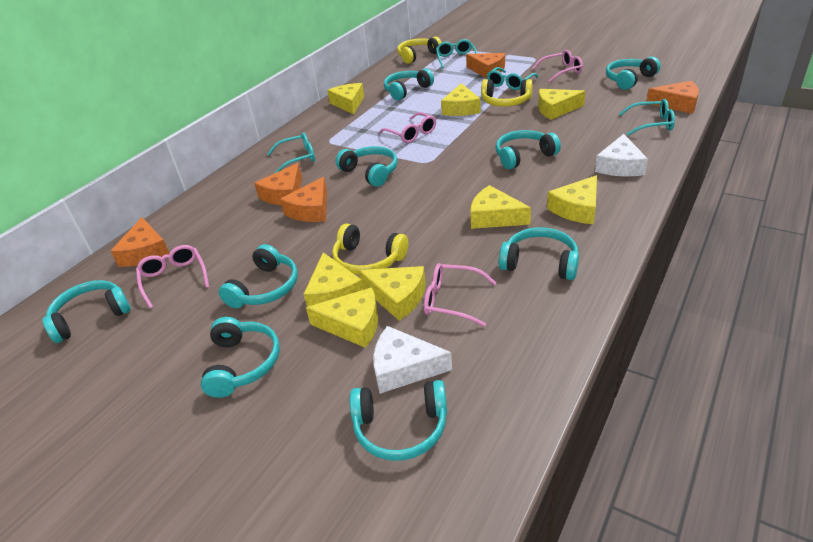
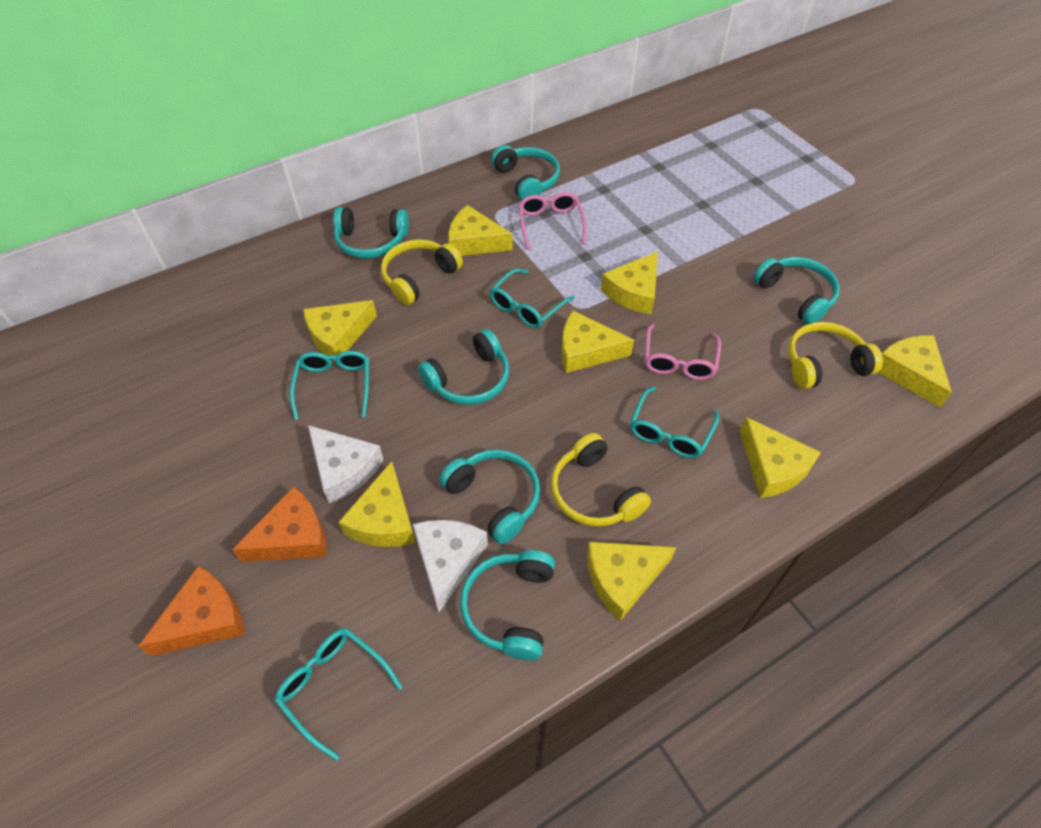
orange cheese: 5 -> 2
pink glasses: 4 -> 2
turquoise headphones: 9 -> 6

